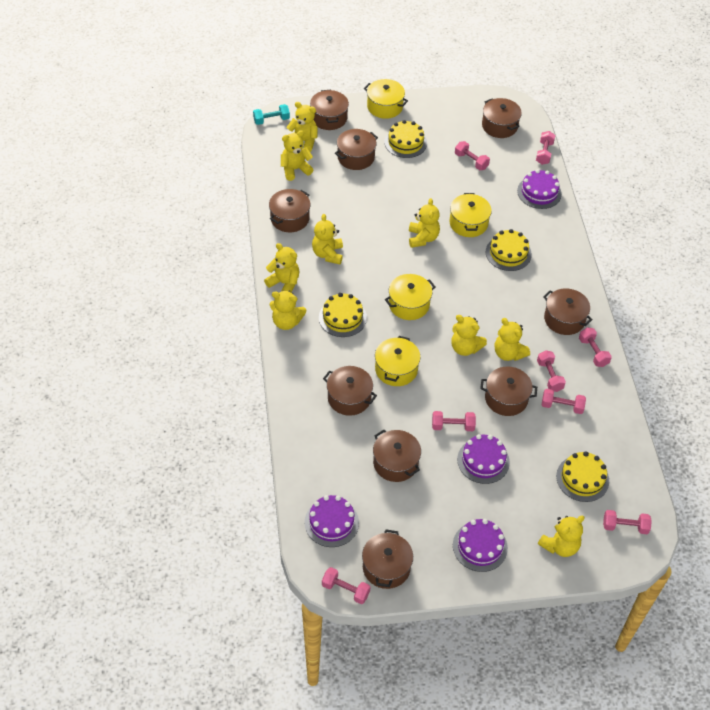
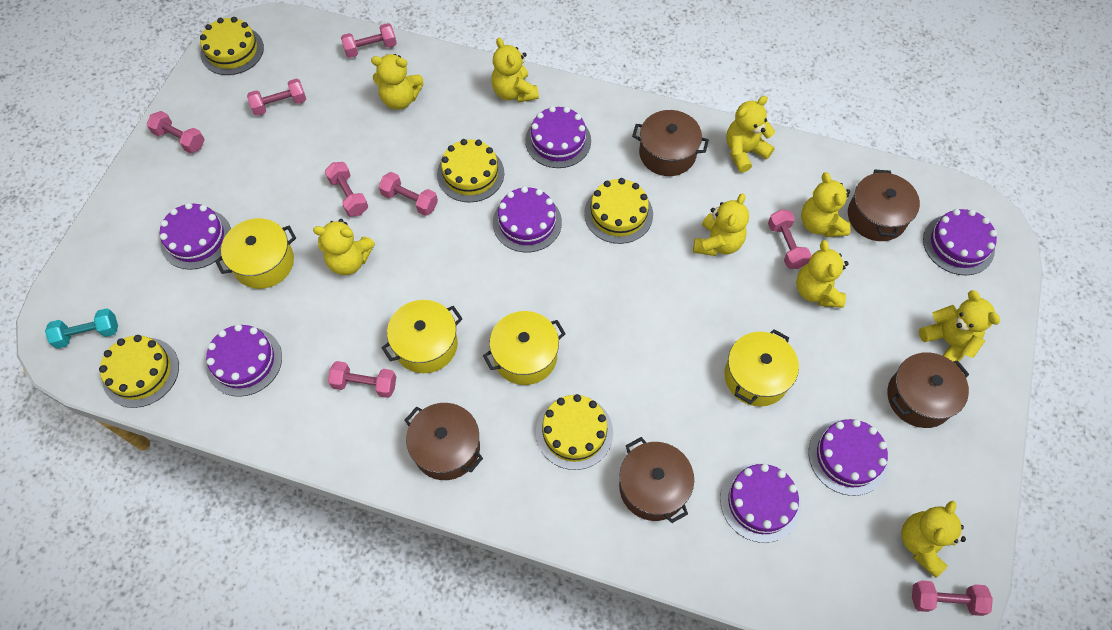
brown pot: 9 -> 5
purple cake: 4 -> 7
yellow cake: 4 -> 5

